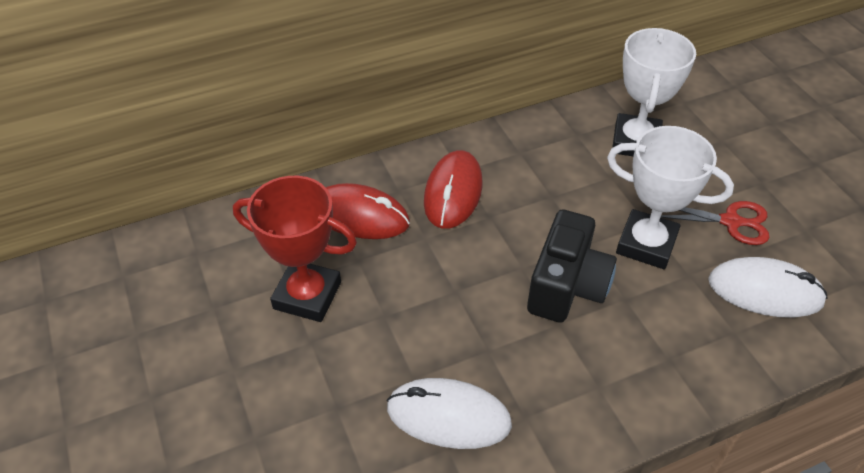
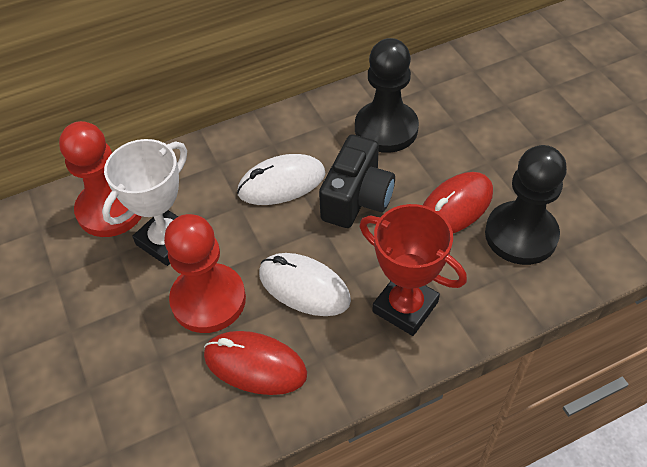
black pawn: 0 -> 2
red pawn: 0 -> 2
red scissors: 1 -> 0
white trophy: 2 -> 1

